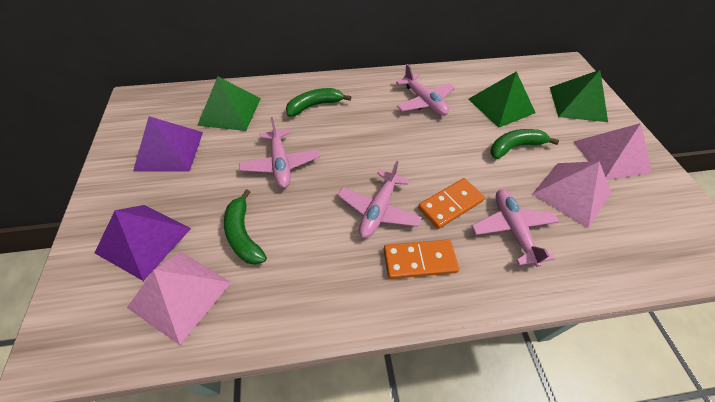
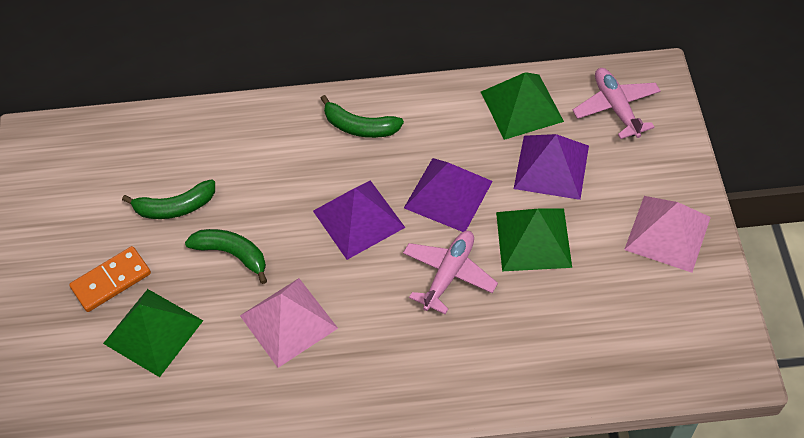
orange domino: 2 -> 1
pink plane: 4 -> 2
pink pyramid: 3 -> 2
purple pyramid: 2 -> 3

